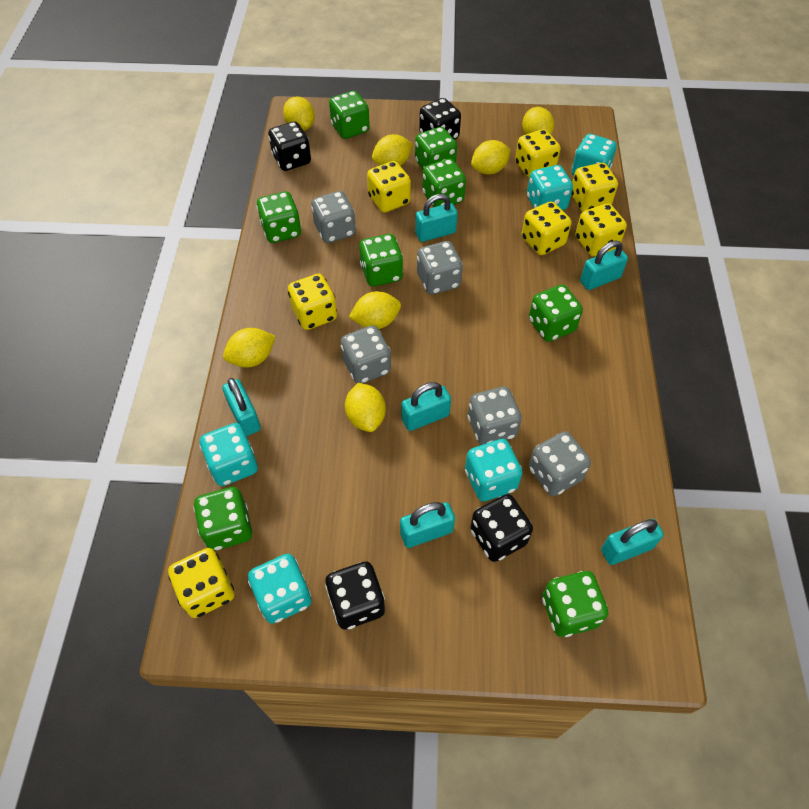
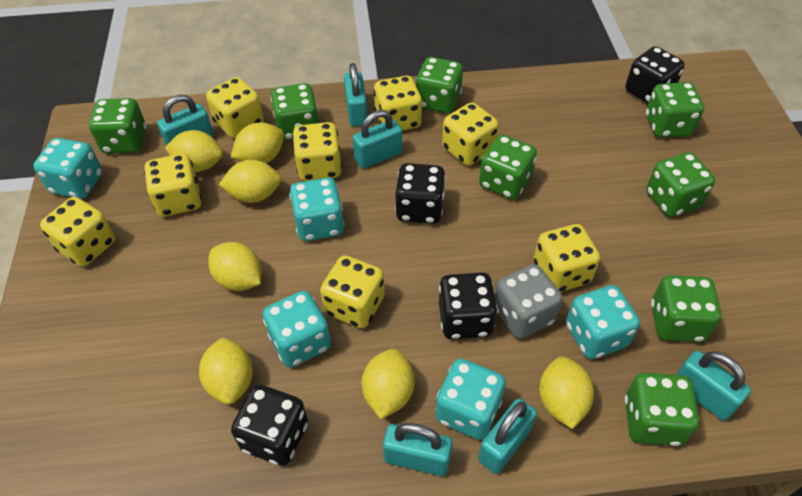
grey dice: 5 -> 1
yellow dice: 7 -> 8

